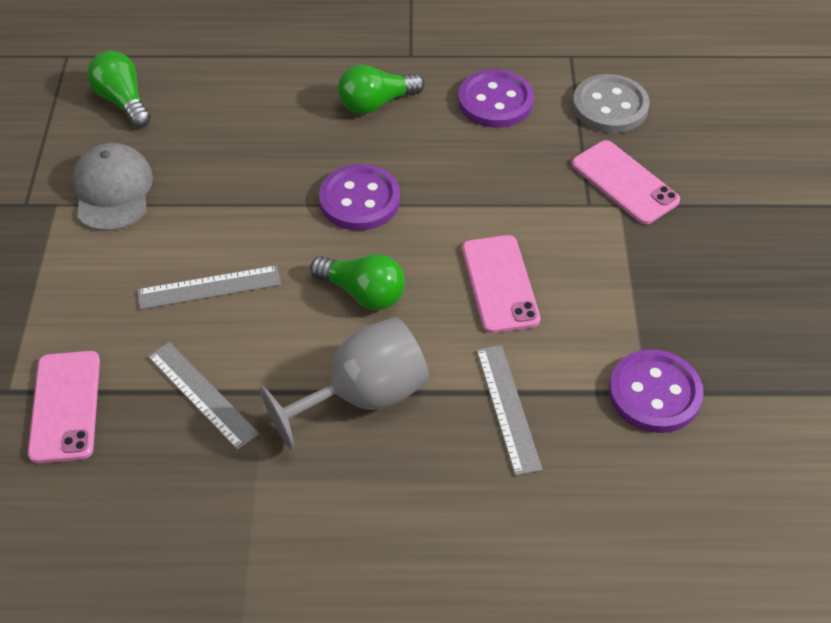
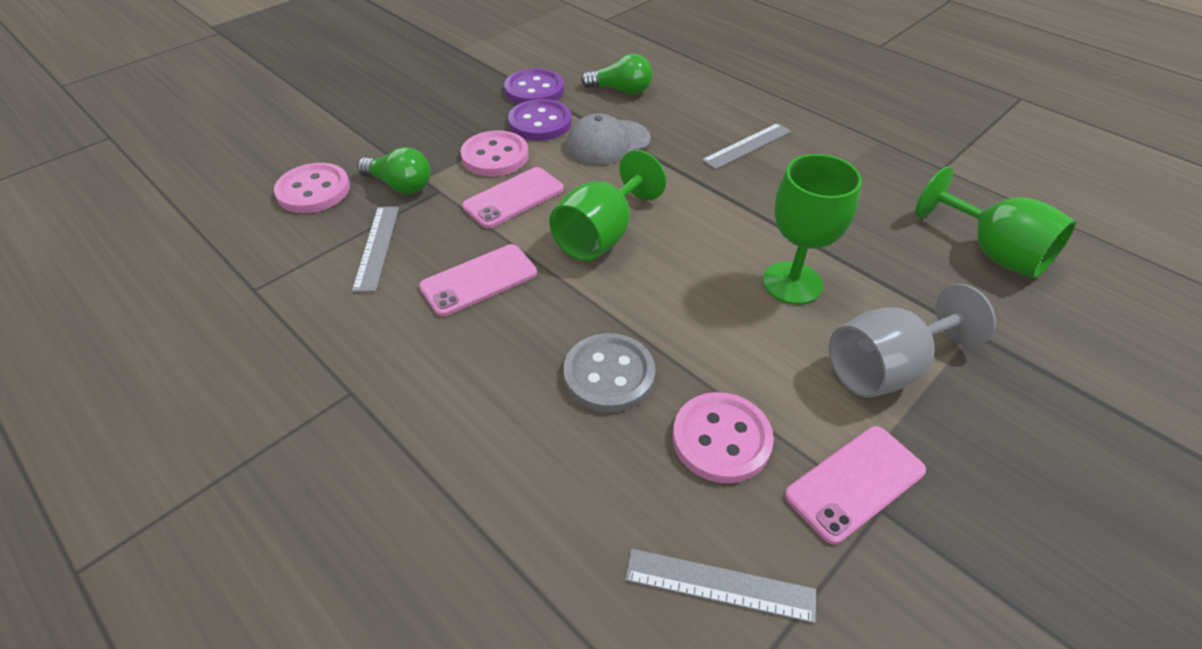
green goblet: 0 -> 3
green light bulb: 3 -> 2
pink button: 0 -> 3
purple button: 3 -> 2

